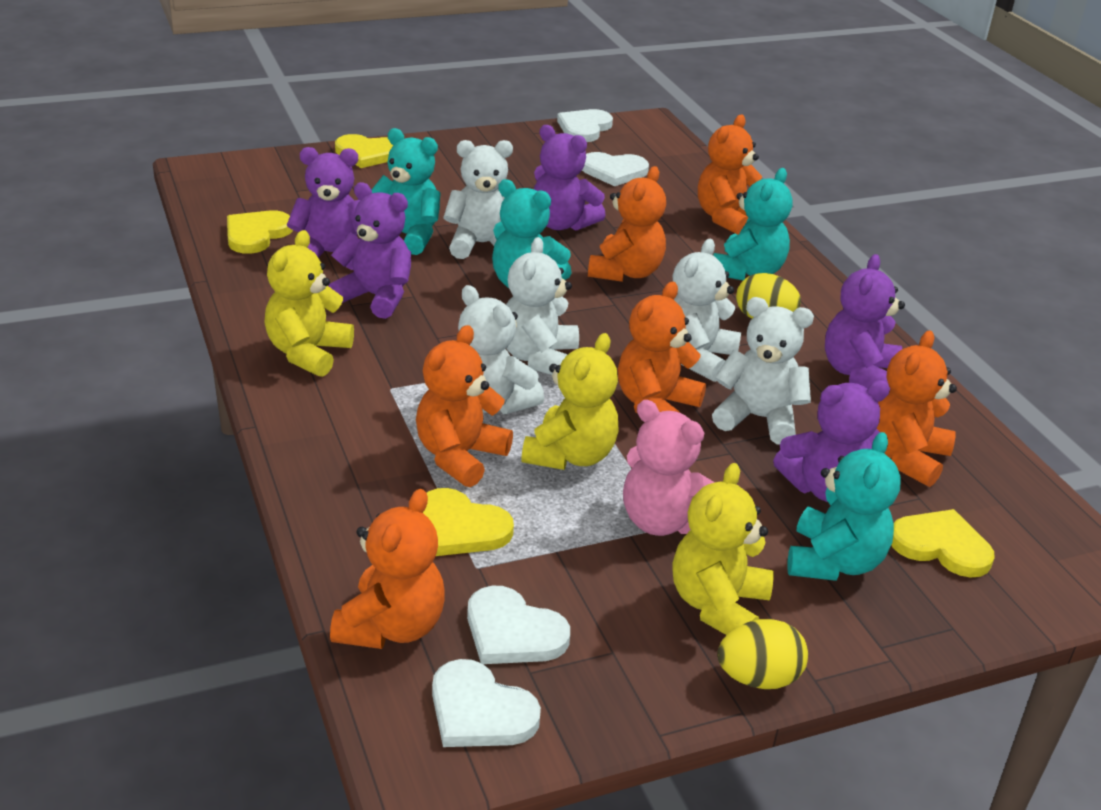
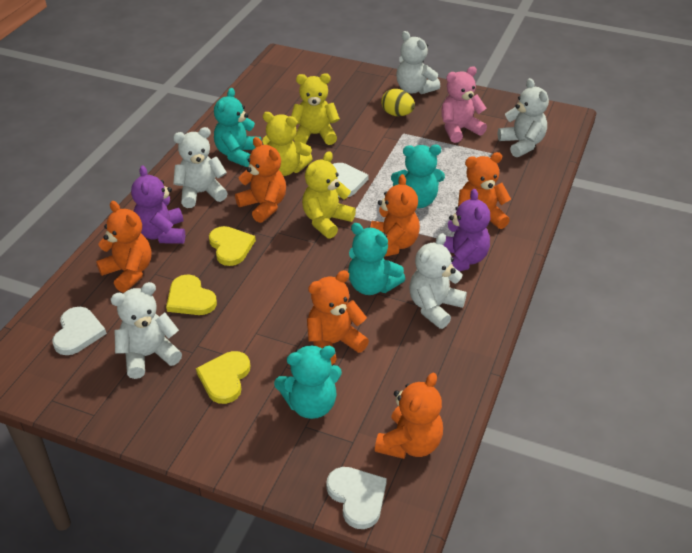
purple teddy bear: 5 -> 2
white heart: 4 -> 3
yellow egg: 2 -> 1
yellow heart: 4 -> 3

